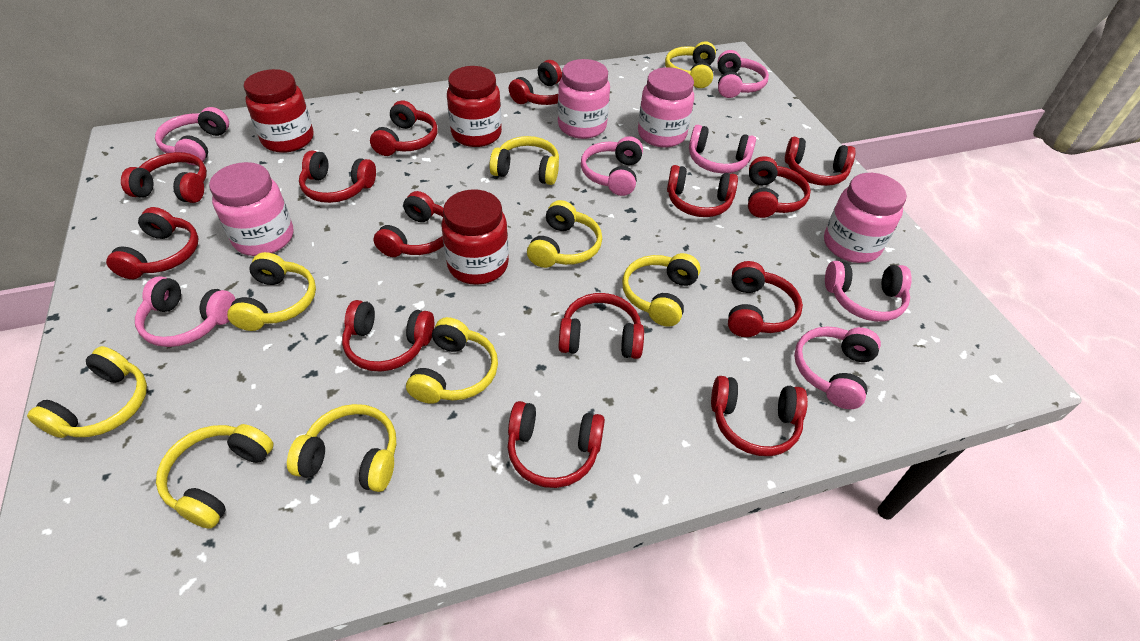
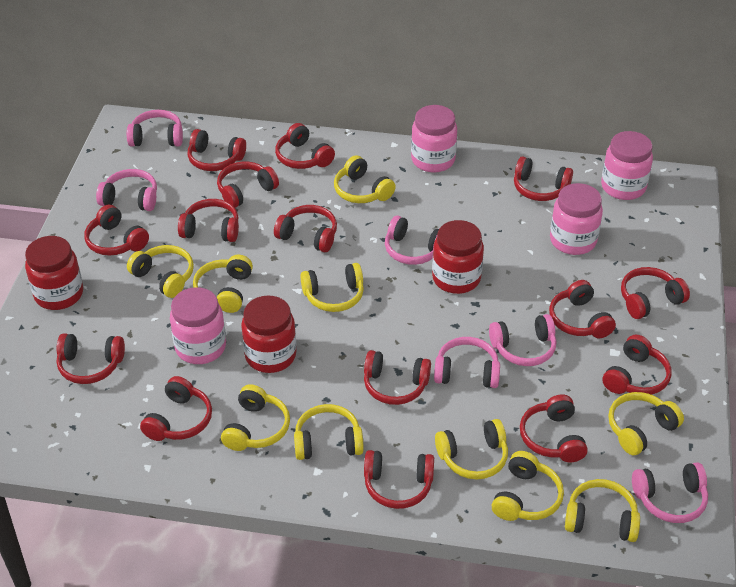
pink headphones: 7 -> 6
red headphones: 14 -> 15
yellow headphones: 9 -> 10

